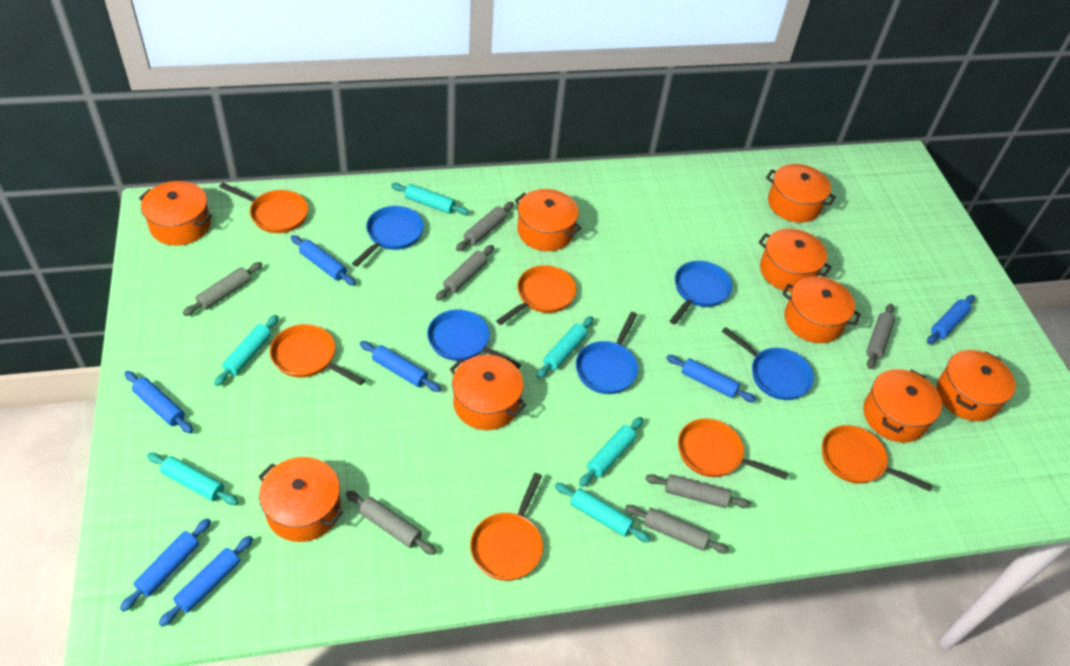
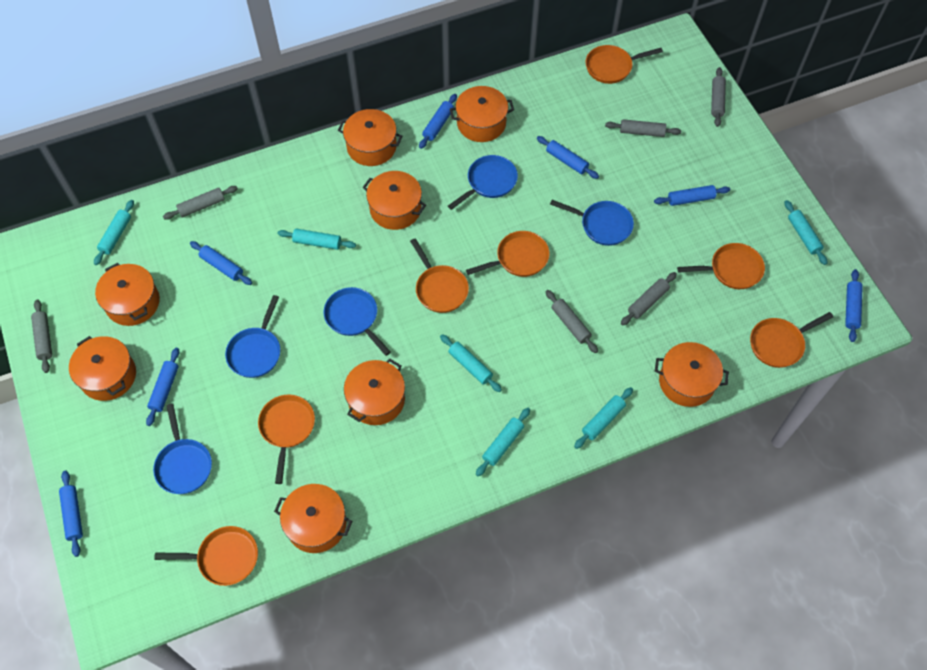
grey rolling pin: 7 -> 6
orange pan: 6 -> 7
orange pot: 9 -> 8

